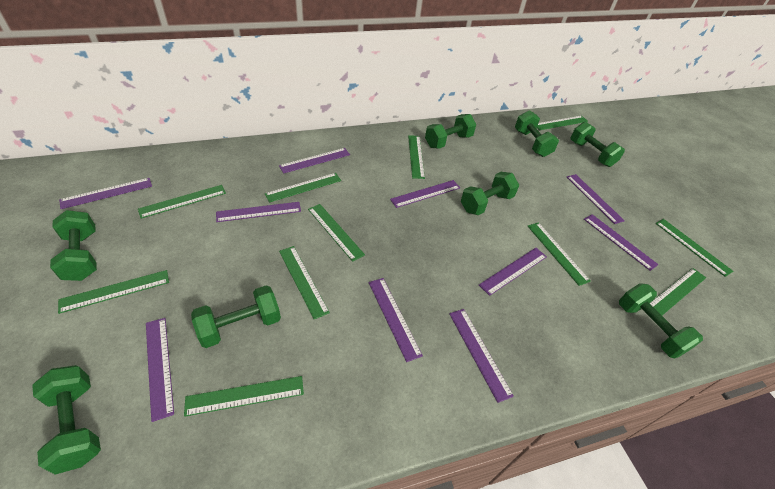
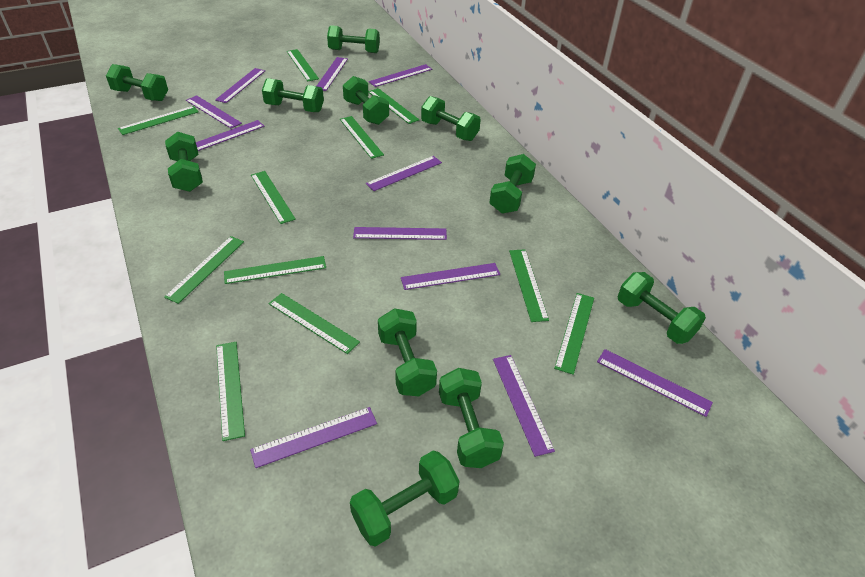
green dumbbell: 8 -> 11
purple ruler: 10 -> 11

